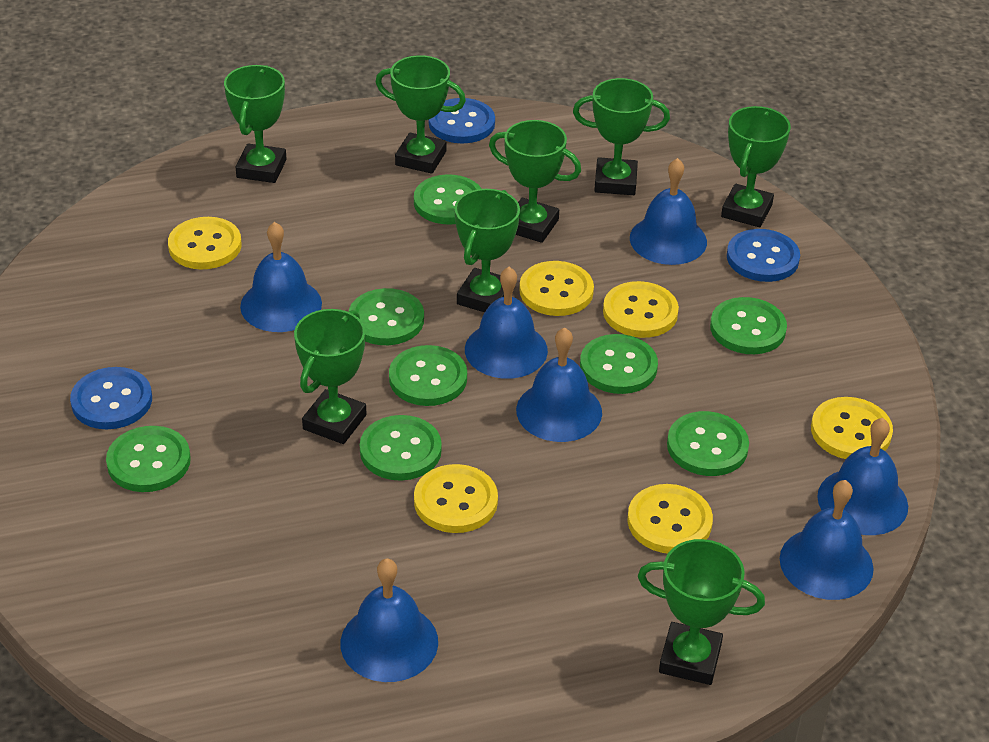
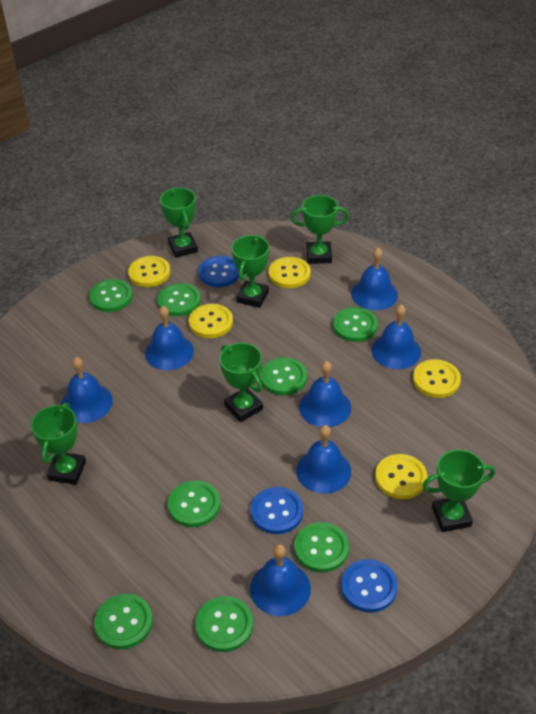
green trophy: 8 -> 6
yellow button: 6 -> 5

